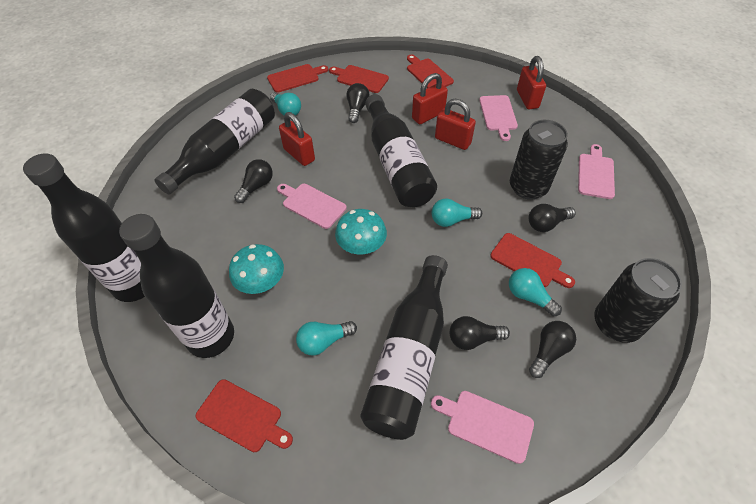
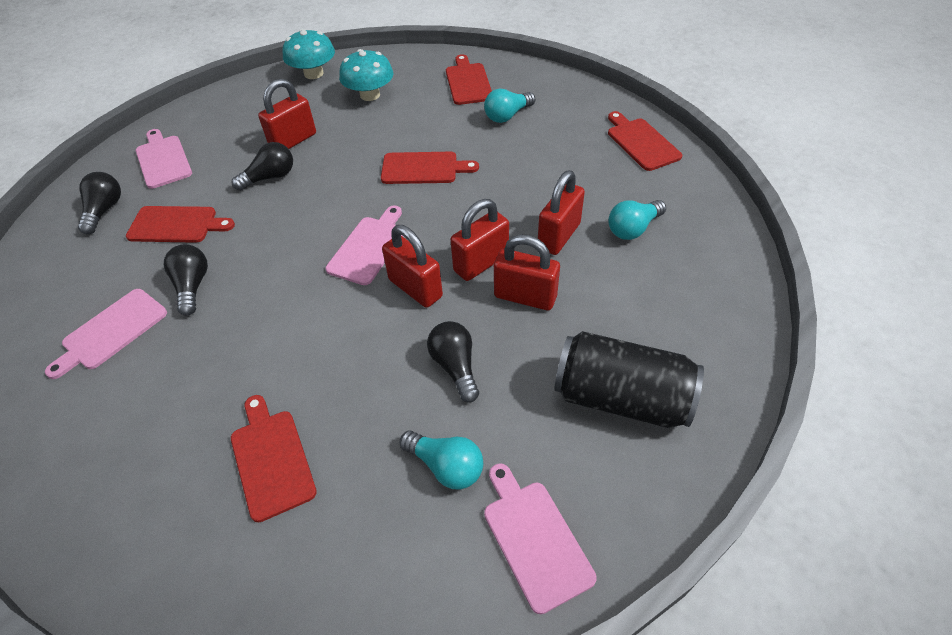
black bottle: 5 -> 0
black can: 2 -> 1
black light bulb: 5 -> 4
red padlock: 4 -> 5
turquoise light bulb: 4 -> 3

